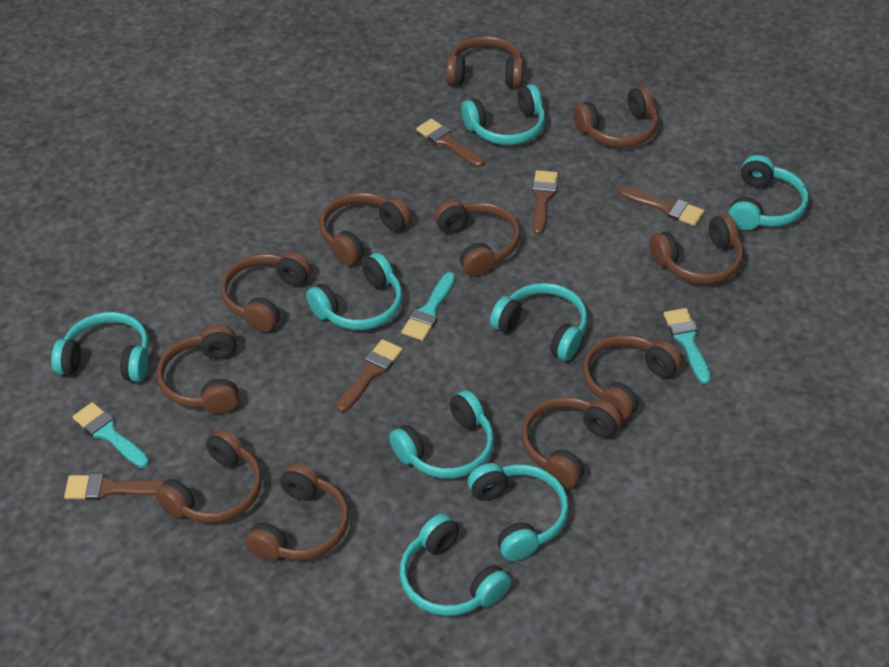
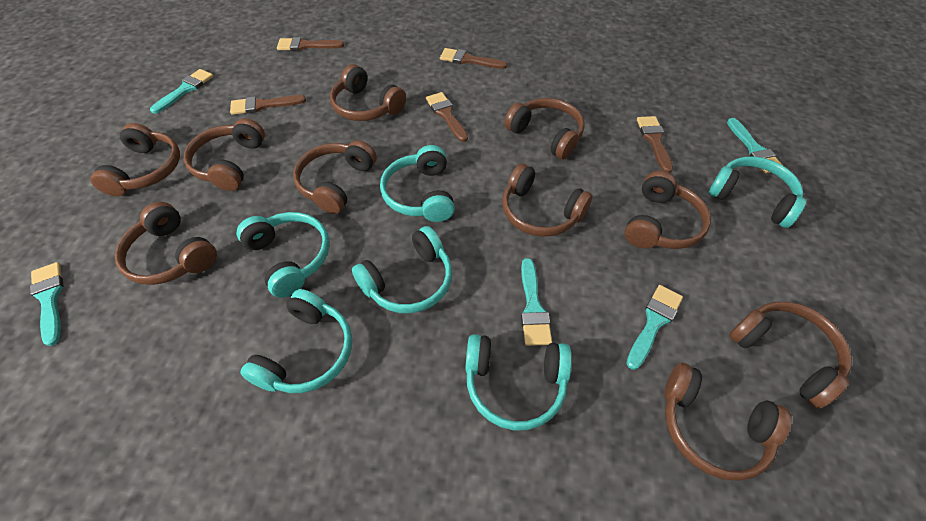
brown headphones: 11 -> 10
turquoise brush: 3 -> 5
turquoise headphones: 8 -> 6

